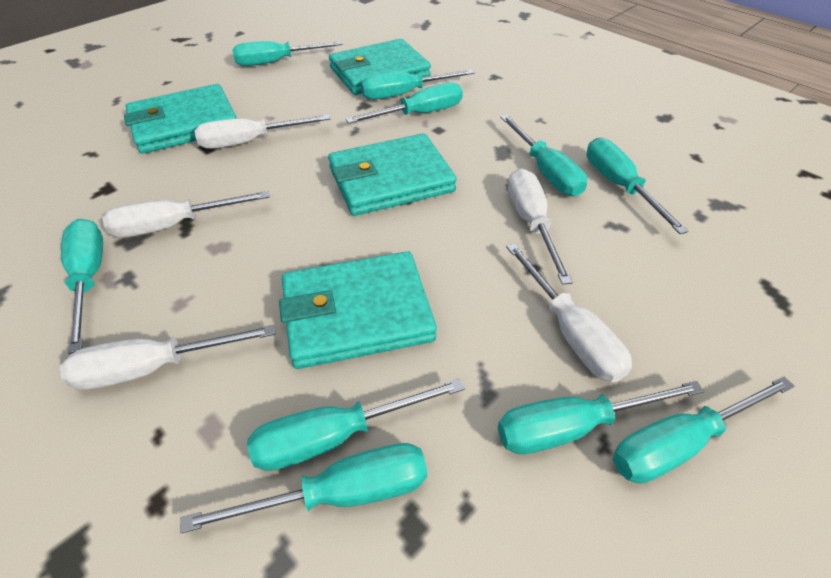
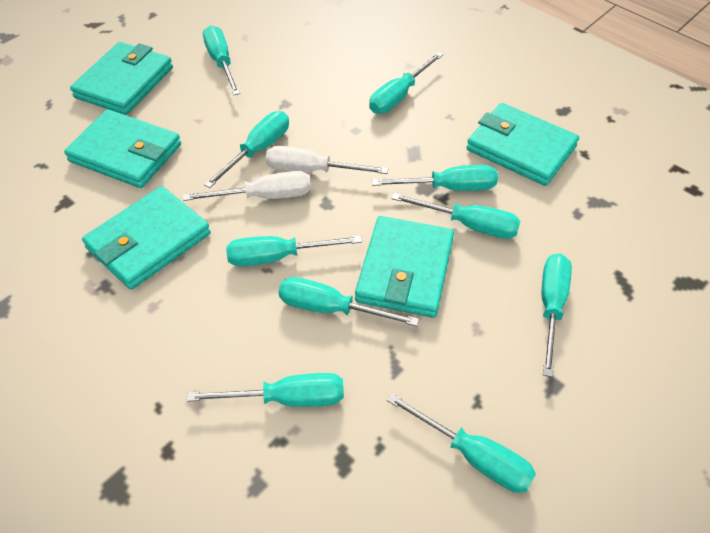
turquoise wallet: 4 -> 5
white screwdriver: 5 -> 2

